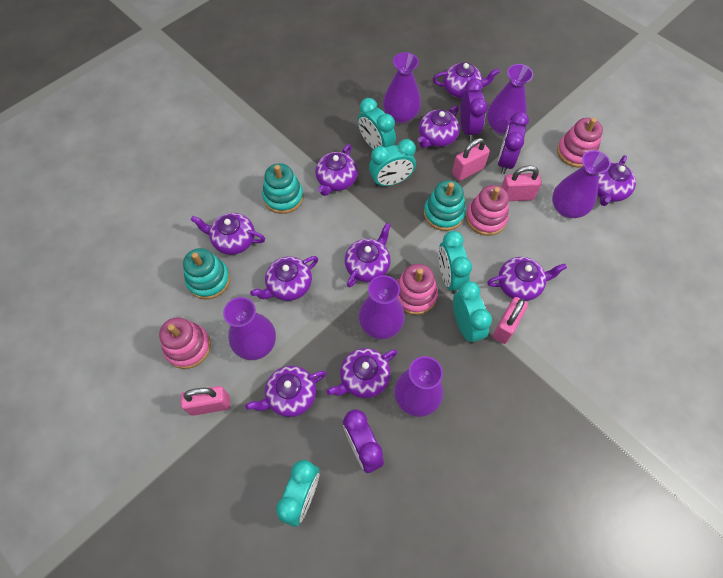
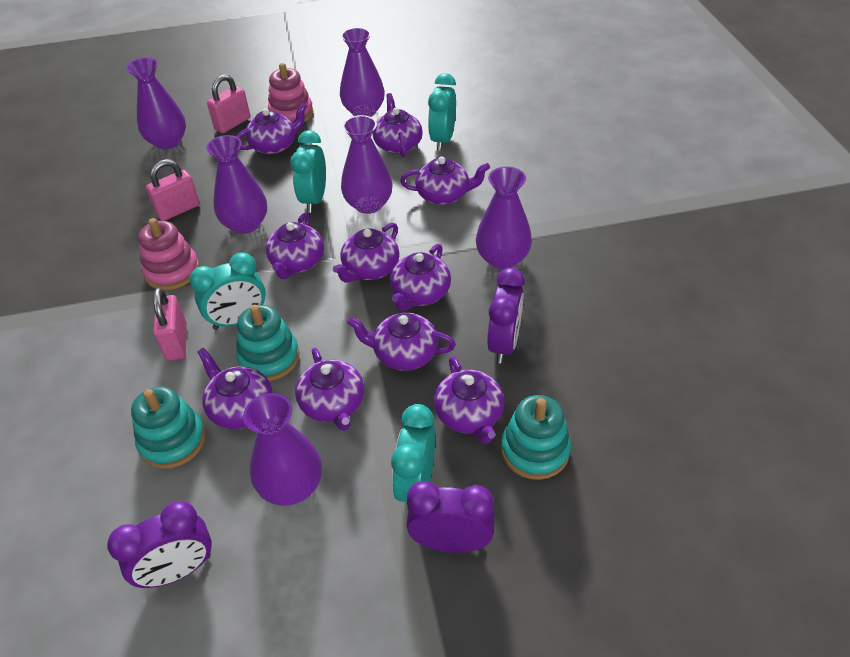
pink padlock: 4 -> 3
pink stacking toy: 4 -> 2
turquoise clock: 5 -> 4

